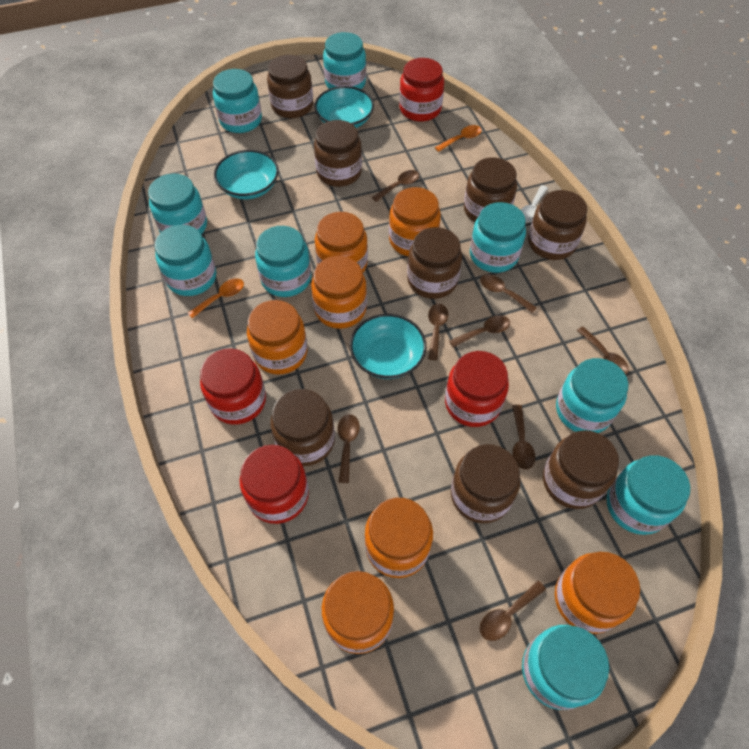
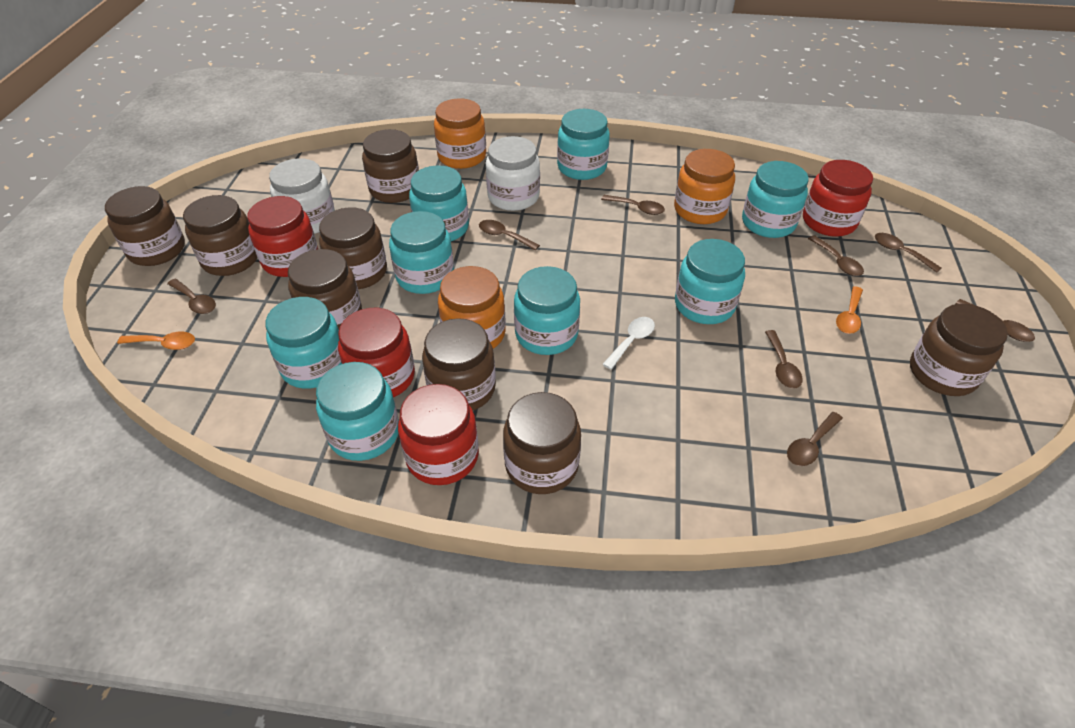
orange jar: 7 -> 3
turquoise bowl: 3 -> 0
turquoise jar: 9 -> 8
white jar: 0 -> 2

